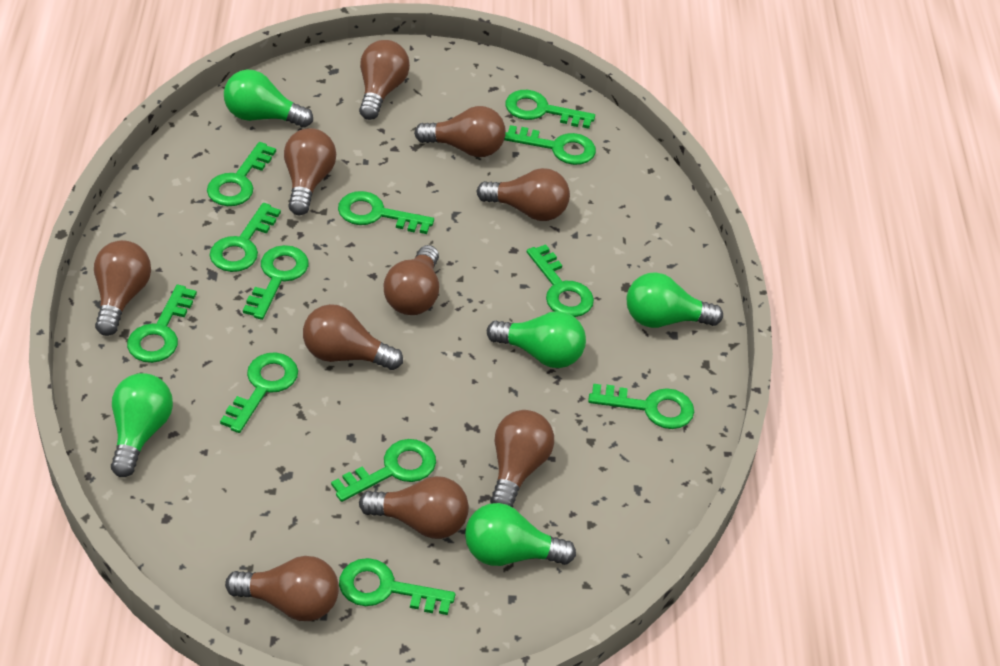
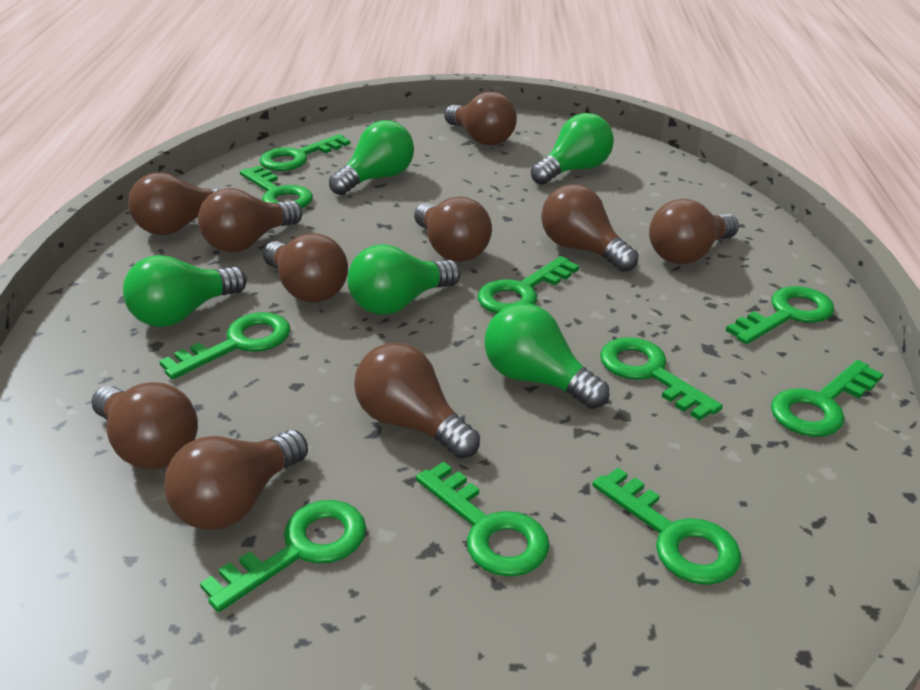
green key: 12 -> 10

